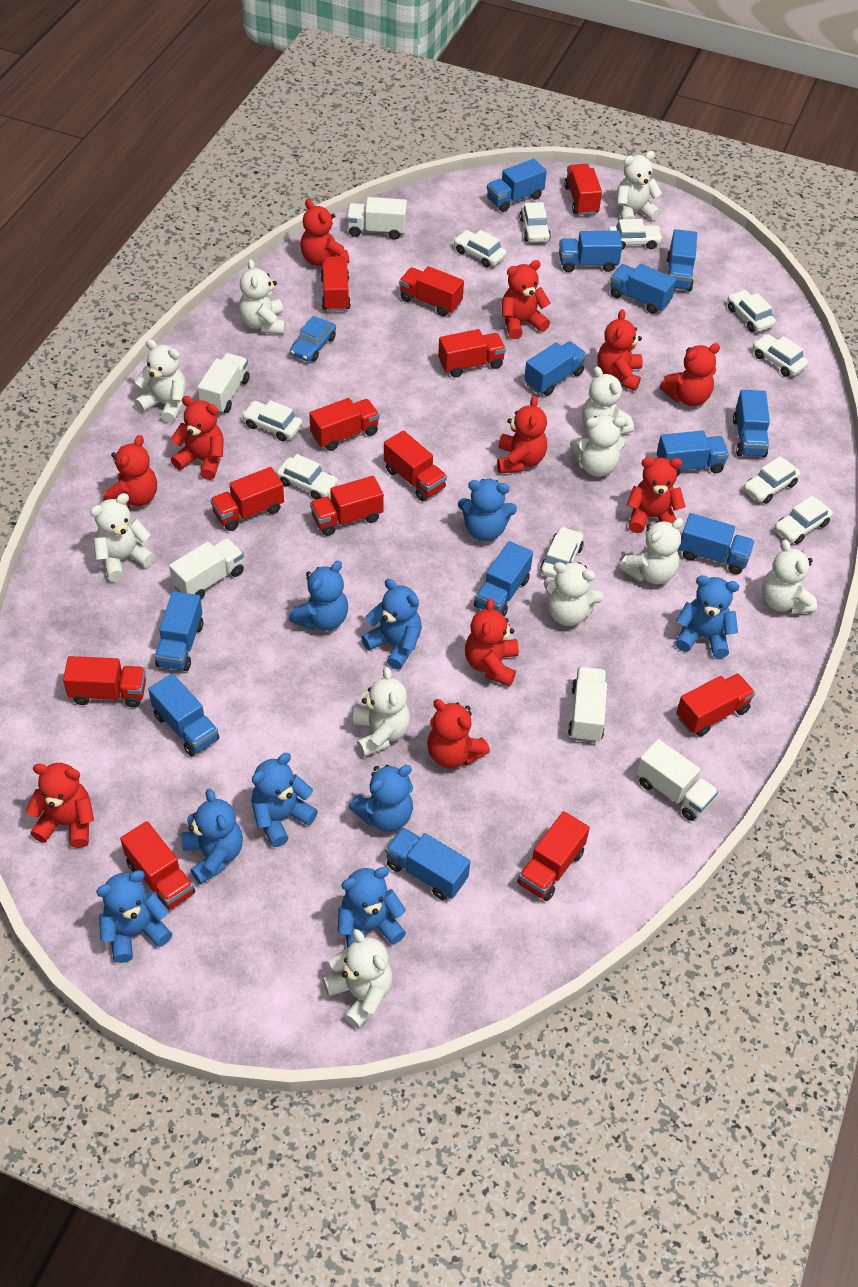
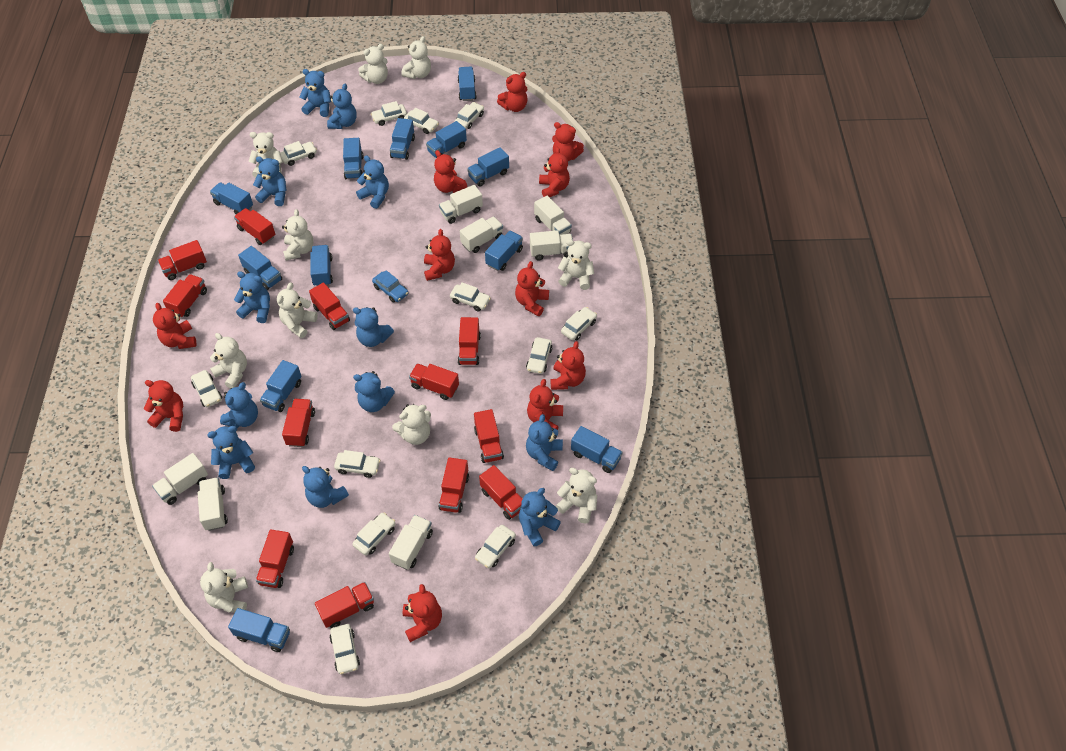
blue teddy bear: 9 -> 12
white car: 10 -> 12
white teddy bear: 11 -> 10
white truck: 5 -> 7

